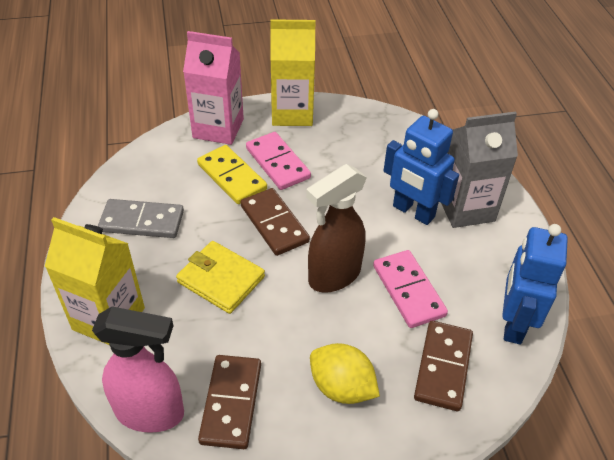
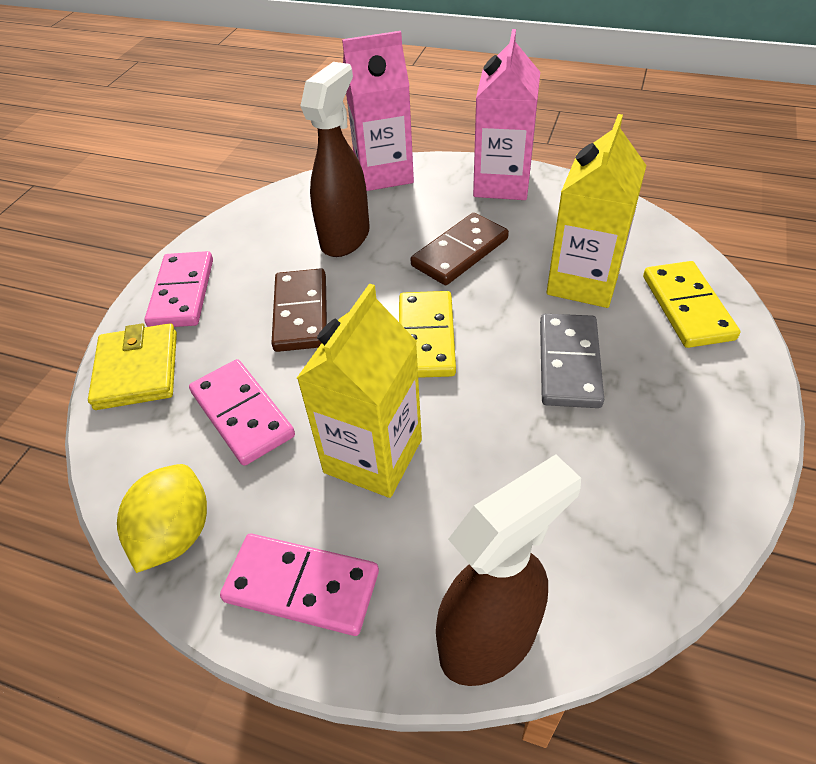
blue robot: 2 -> 0
brown domino: 3 -> 2
brown spray bottle: 1 -> 2
grey carton: 1 -> 0
pink carton: 1 -> 2
pink domino: 2 -> 3
pink spray bottle: 1 -> 0
yellow domino: 1 -> 2

